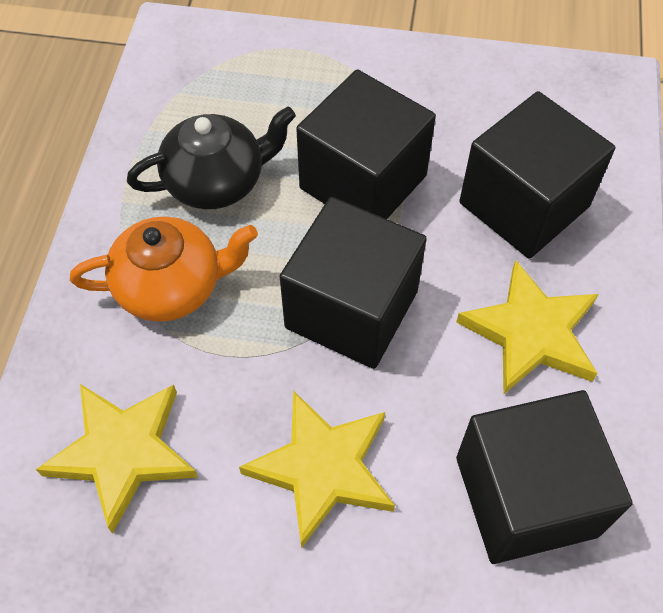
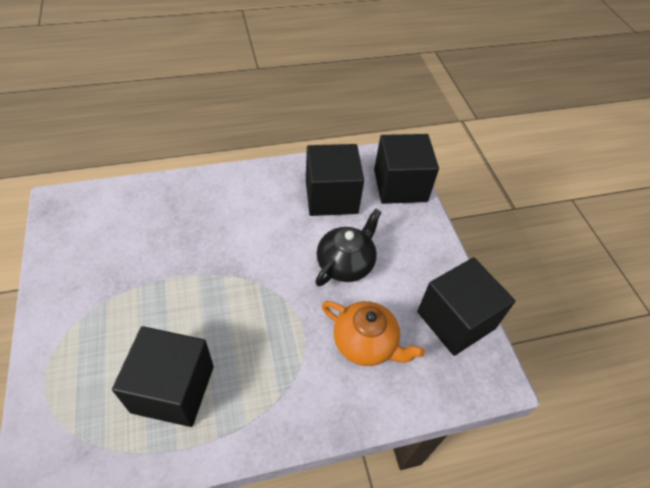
yellow star: 3 -> 0

